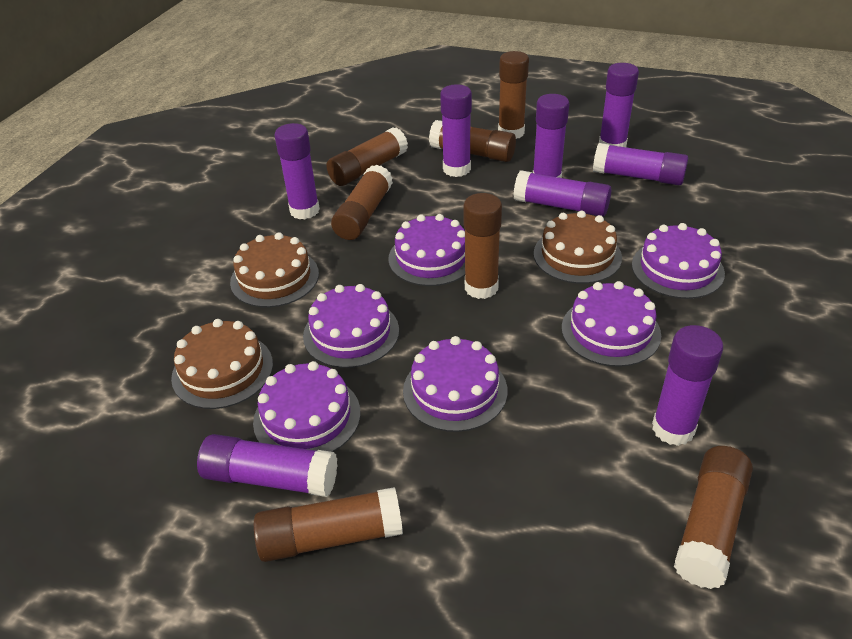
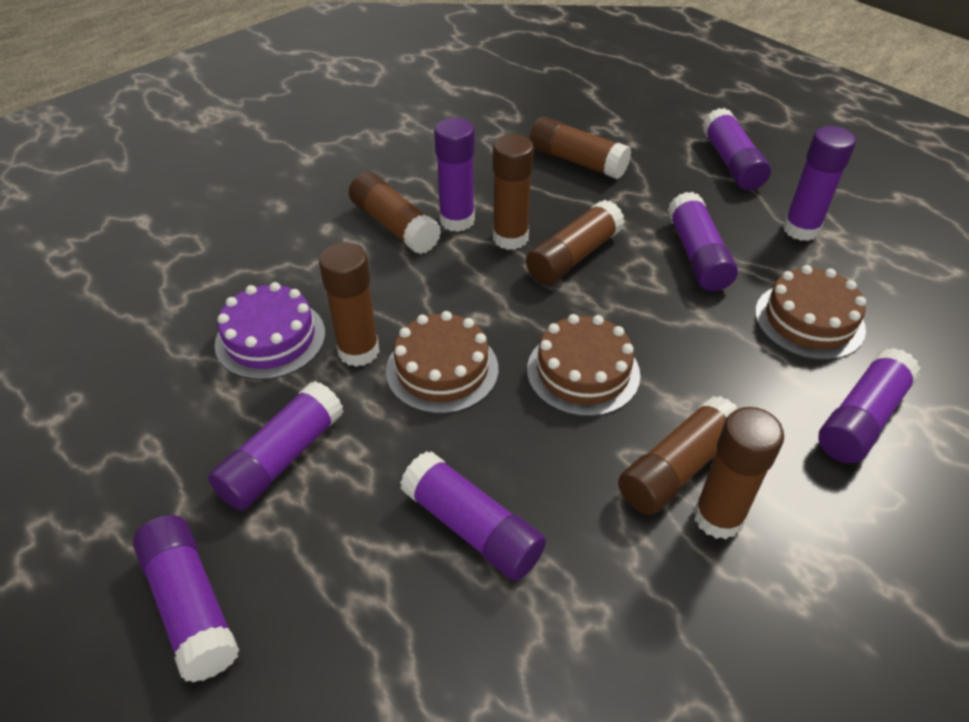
purple cake: 6 -> 1

